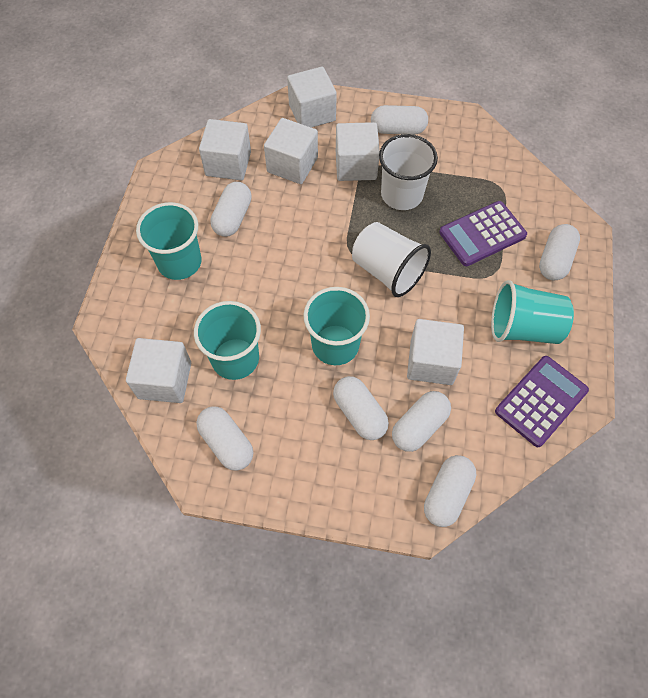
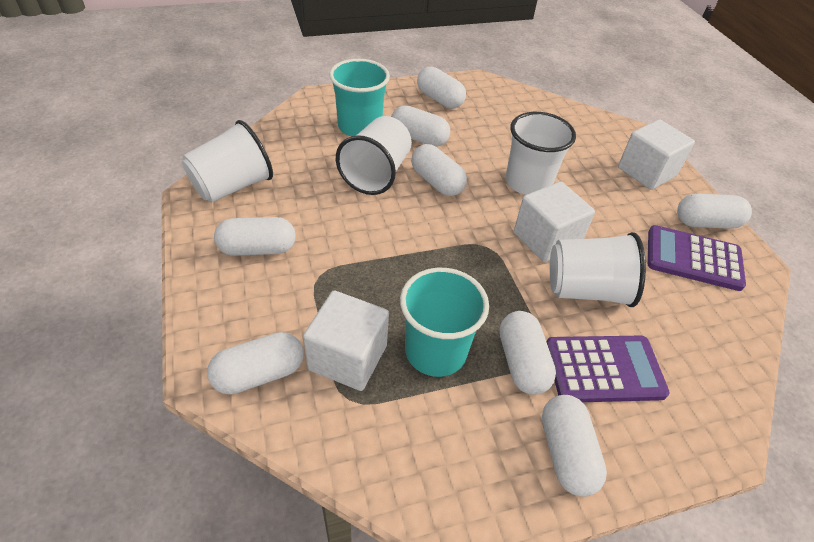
turquoise cup: 4 -> 2
white capsule: 7 -> 8
white cube: 6 -> 3
white cup: 2 -> 4

